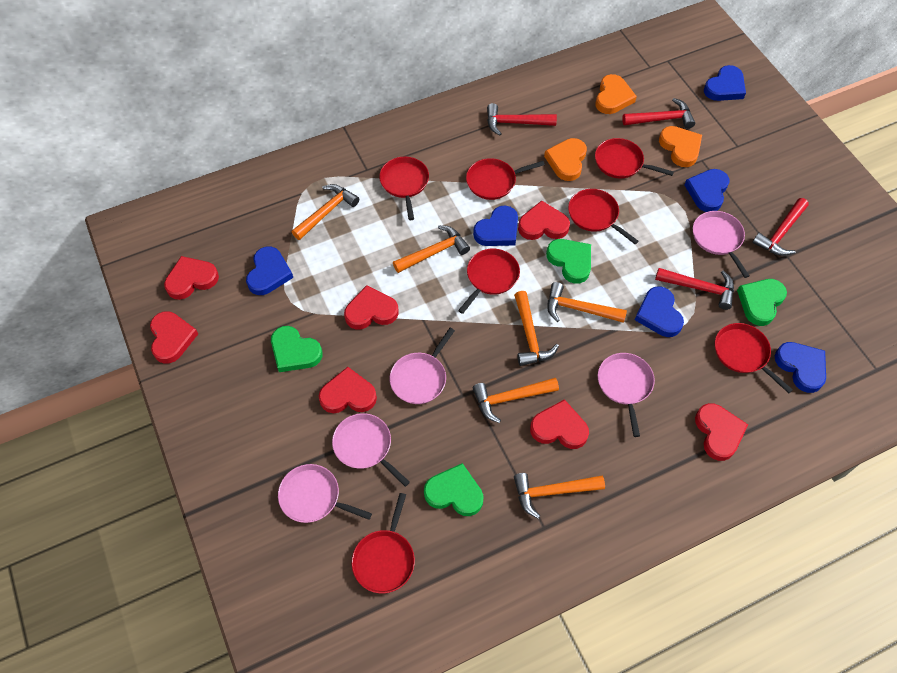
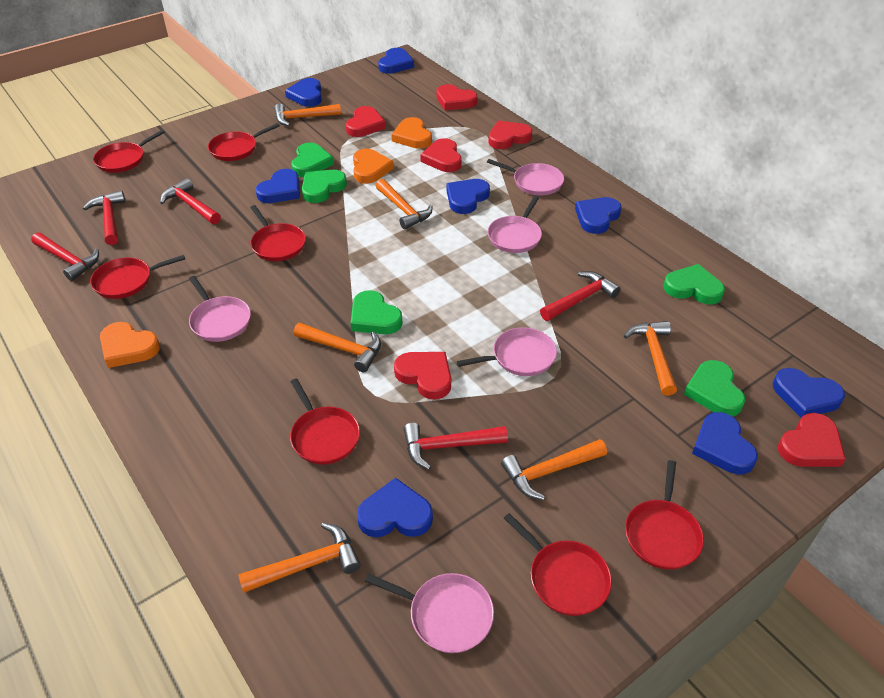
blue heart: 6 -> 8
green heart: 4 -> 5
red hammer: 4 -> 5
red heart: 7 -> 6

